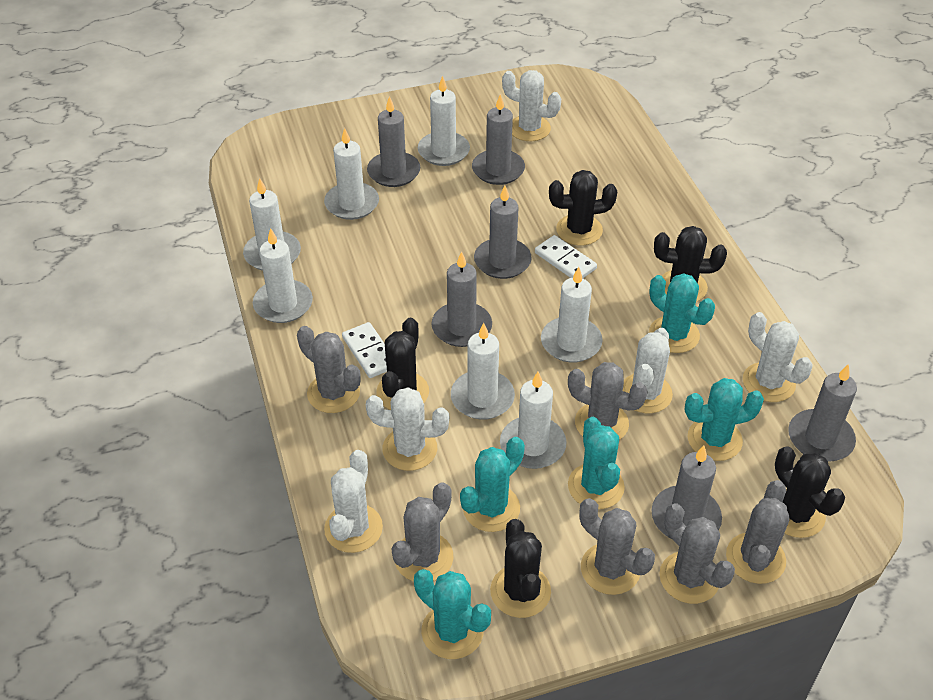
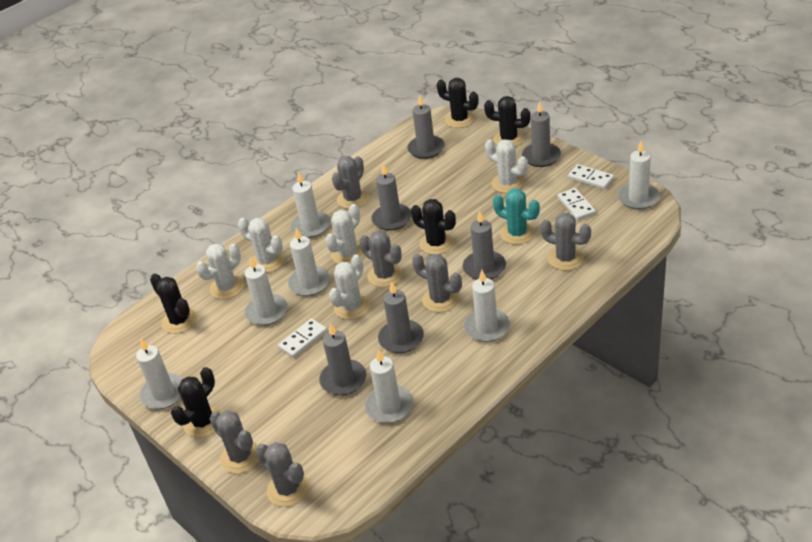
turquoise cactus: 5 -> 1
white domino: 2 -> 3

